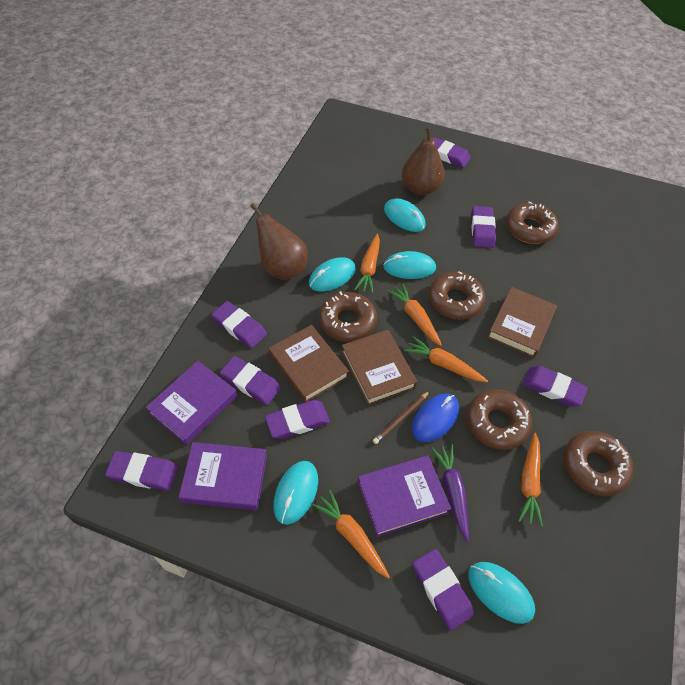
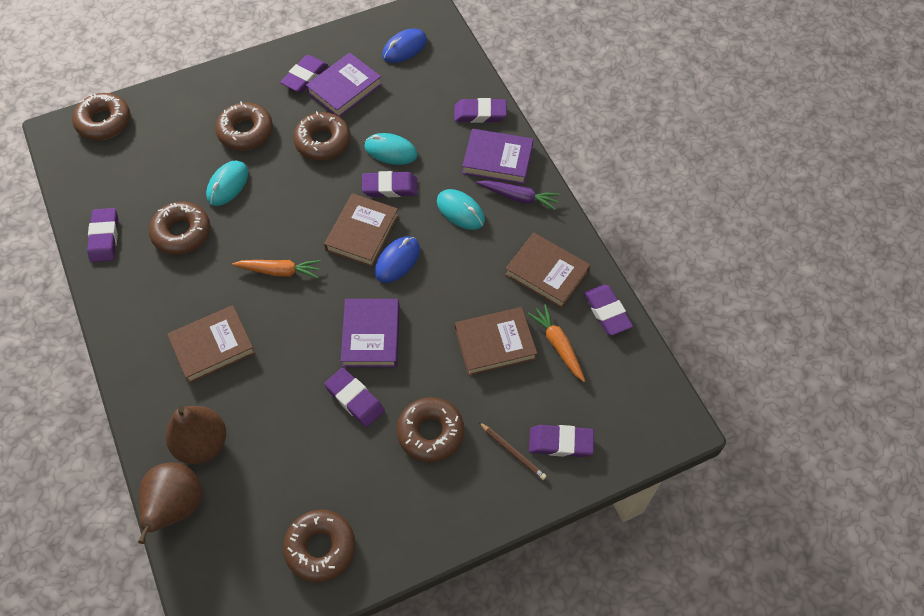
blue mouse: 1 -> 2
brown book: 3 -> 4
brown donut: 5 -> 6
orange carrot: 5 -> 2
purple eraser: 8 -> 7
turquoise mouse: 5 -> 3

